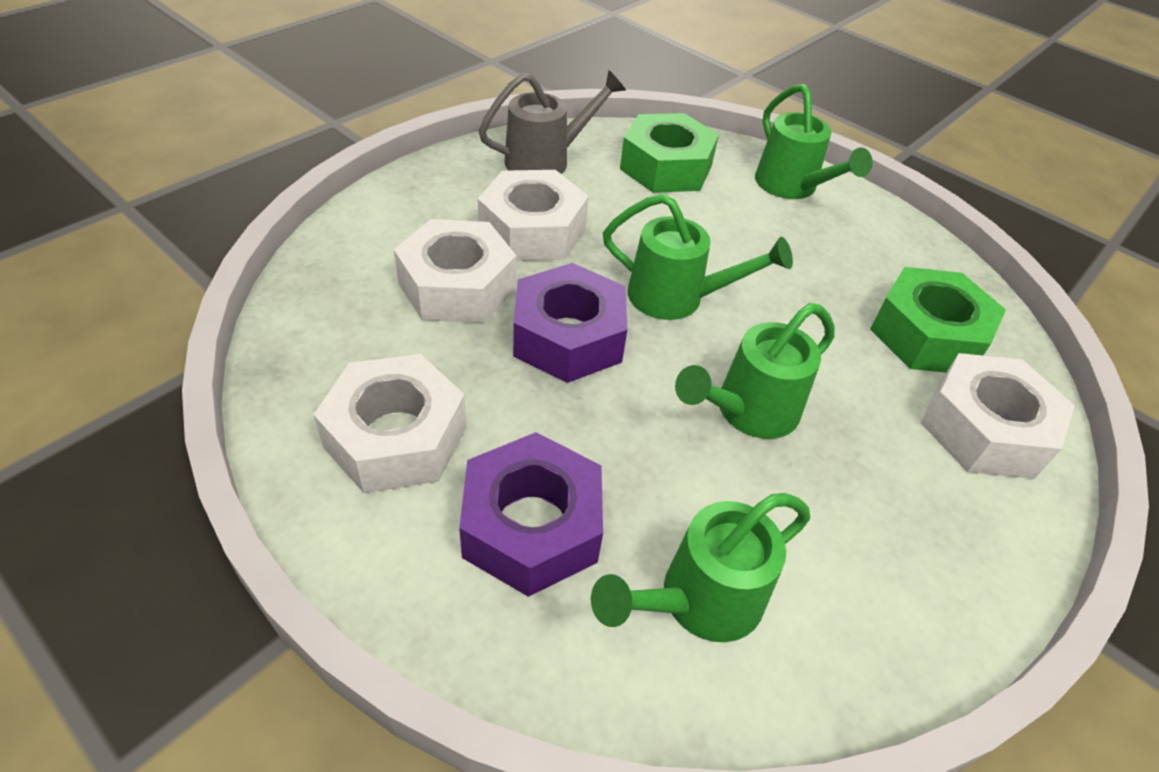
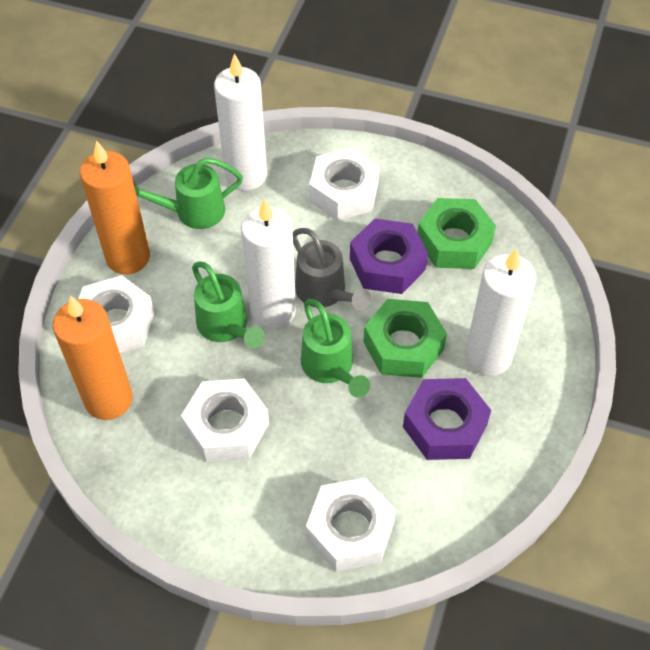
green watering can: 4 -> 3
orange candle: 0 -> 2
white candle: 0 -> 3

